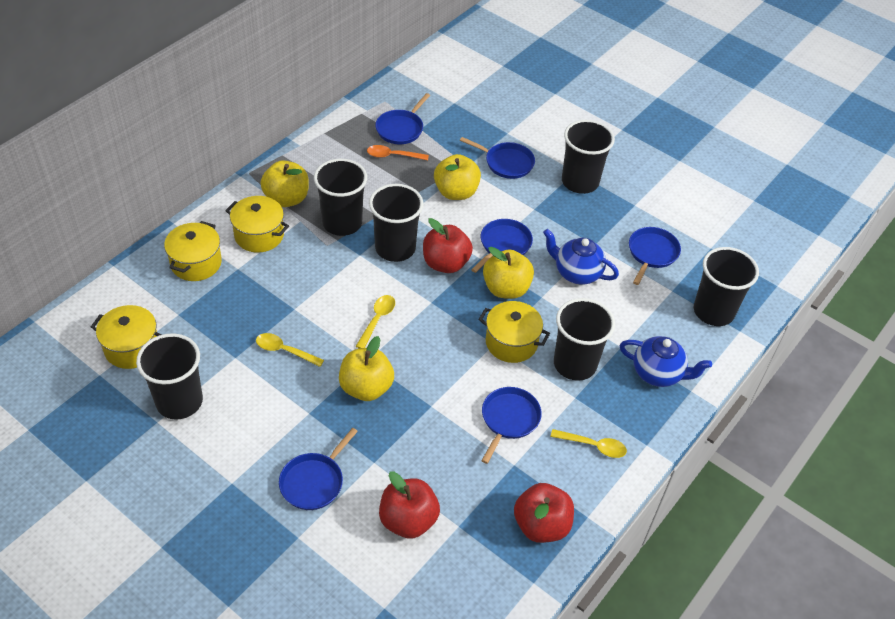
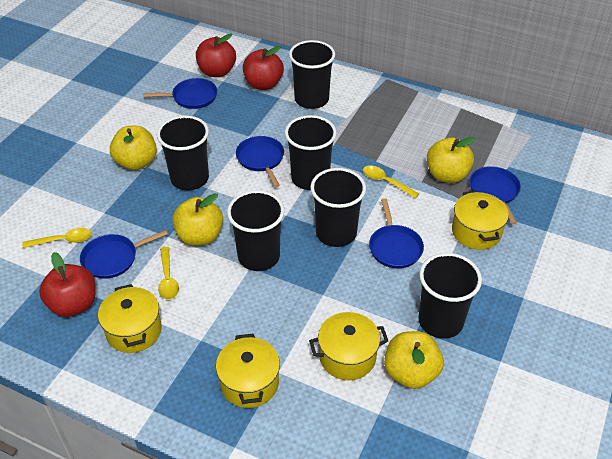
blue pan: 6 -> 5
blue teapot: 2 -> 0
orange spoon: 1 -> 0

